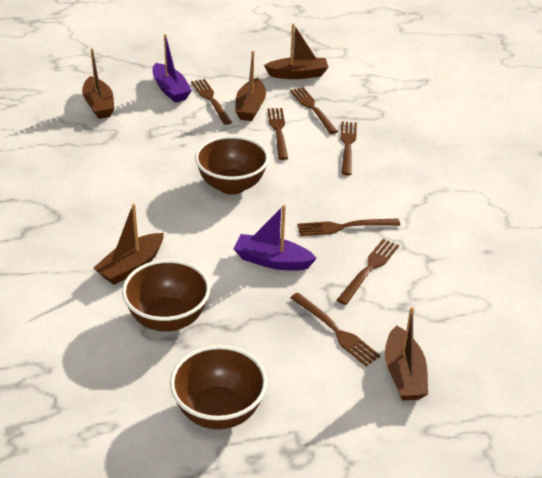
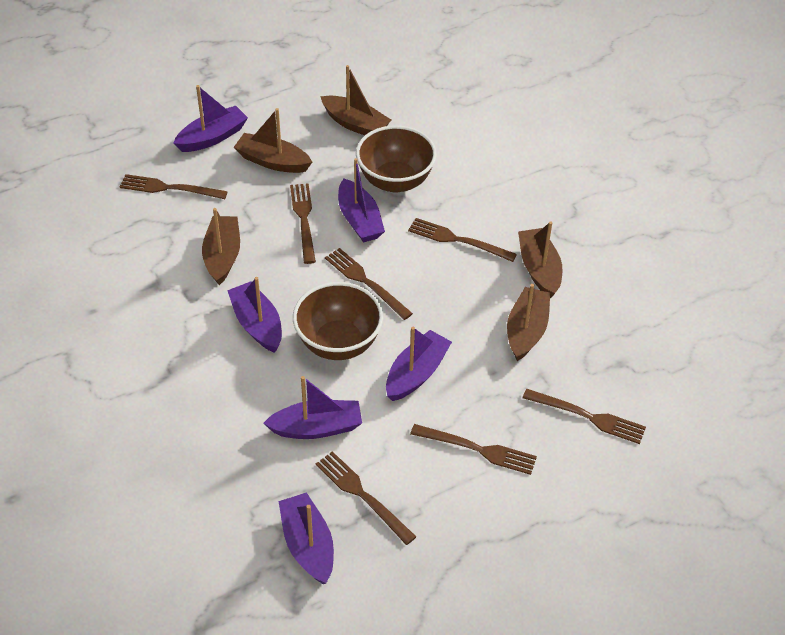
brown bowl: 3 -> 2
purple boat: 2 -> 6

